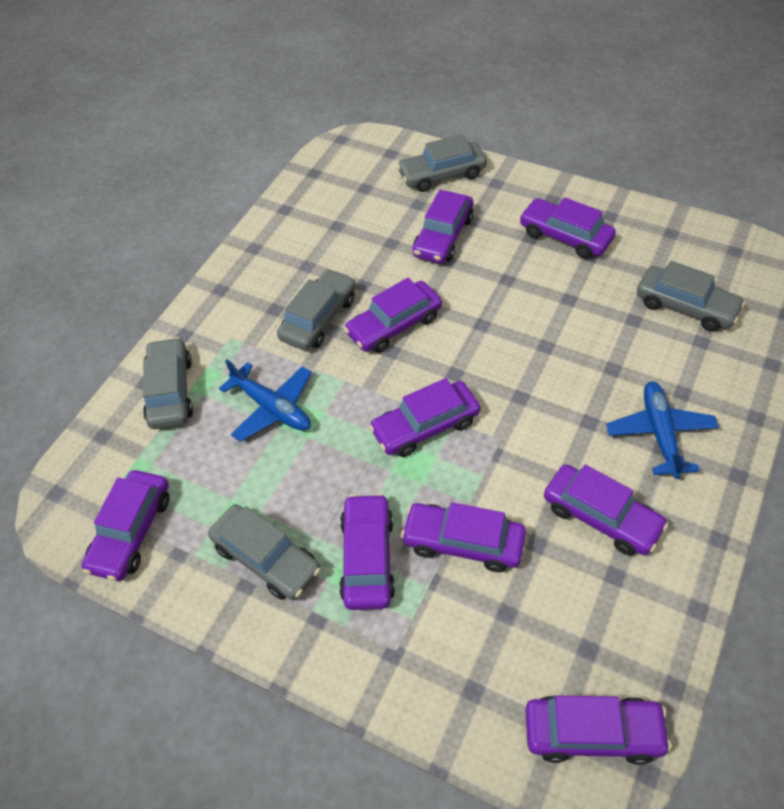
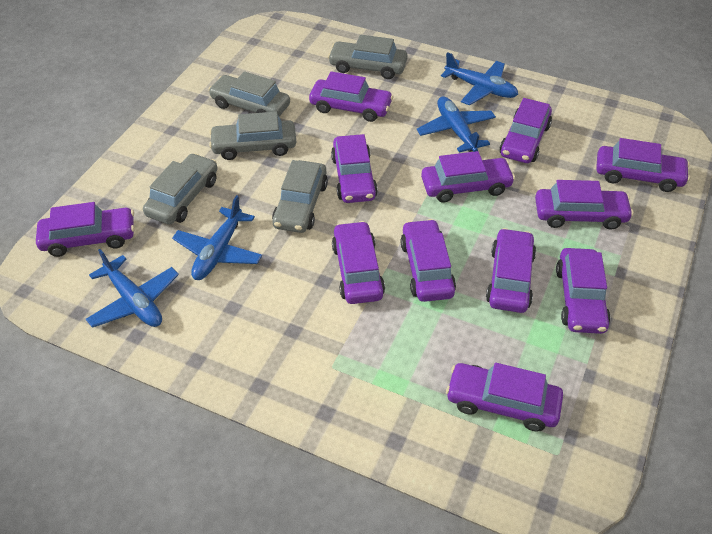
blue plane: 2 -> 4
purple car: 9 -> 12

